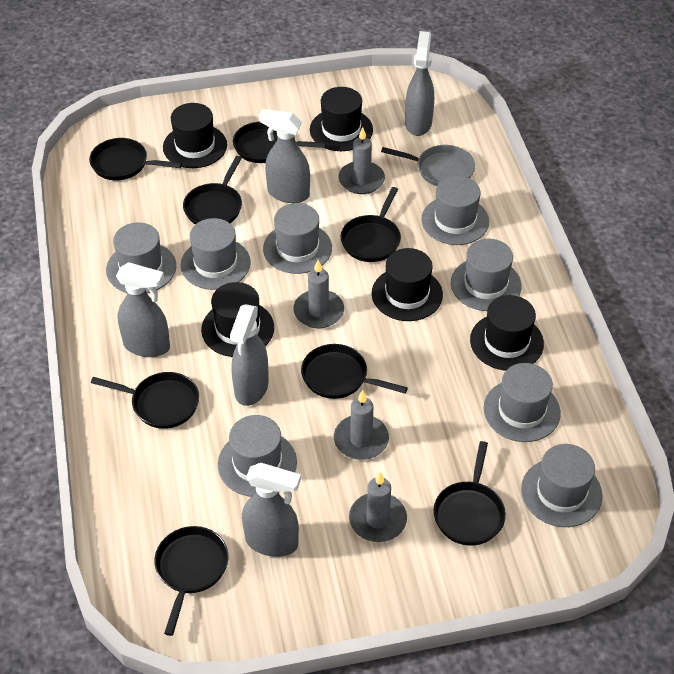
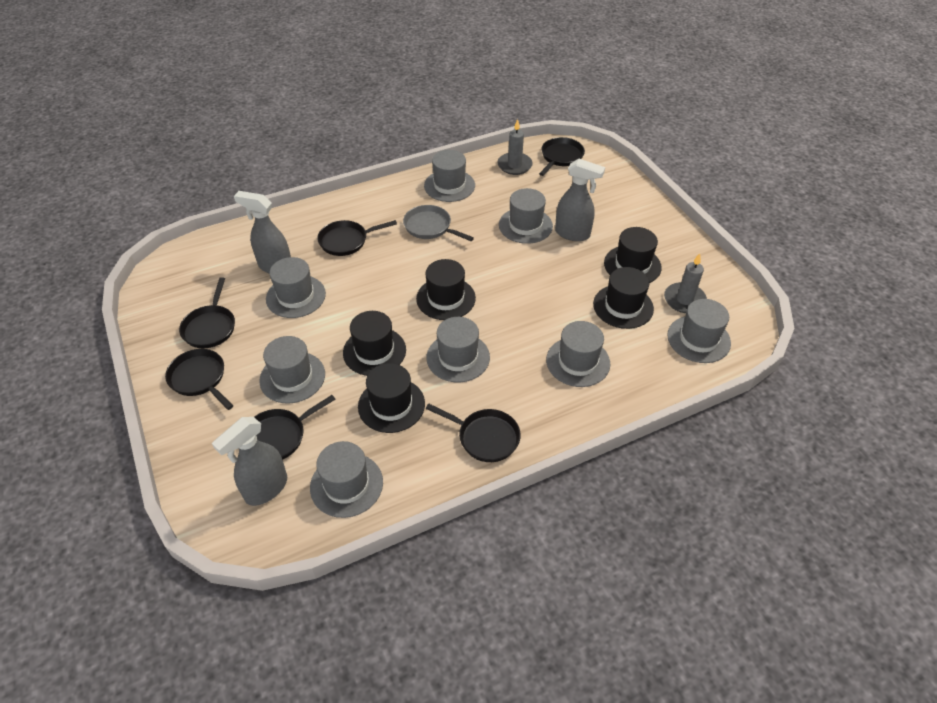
black pan: 8 -> 6
grey candle: 4 -> 2
grey spray bottle: 5 -> 3

